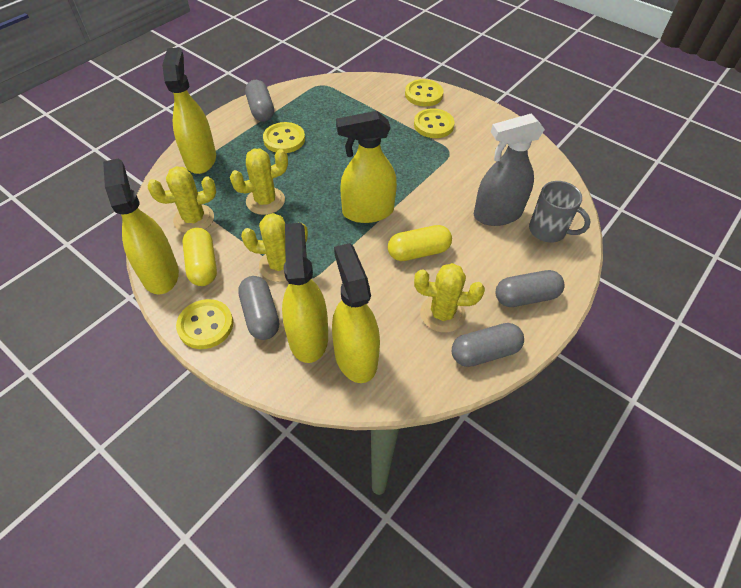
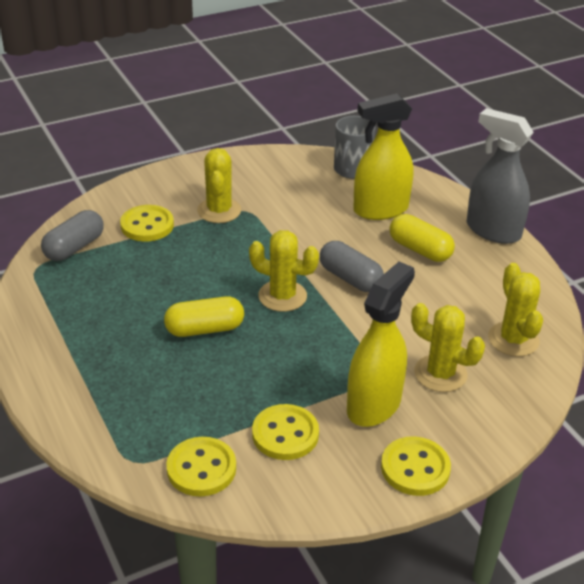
grey capsule: 4 -> 2
yellow spray bottle: 5 -> 2

